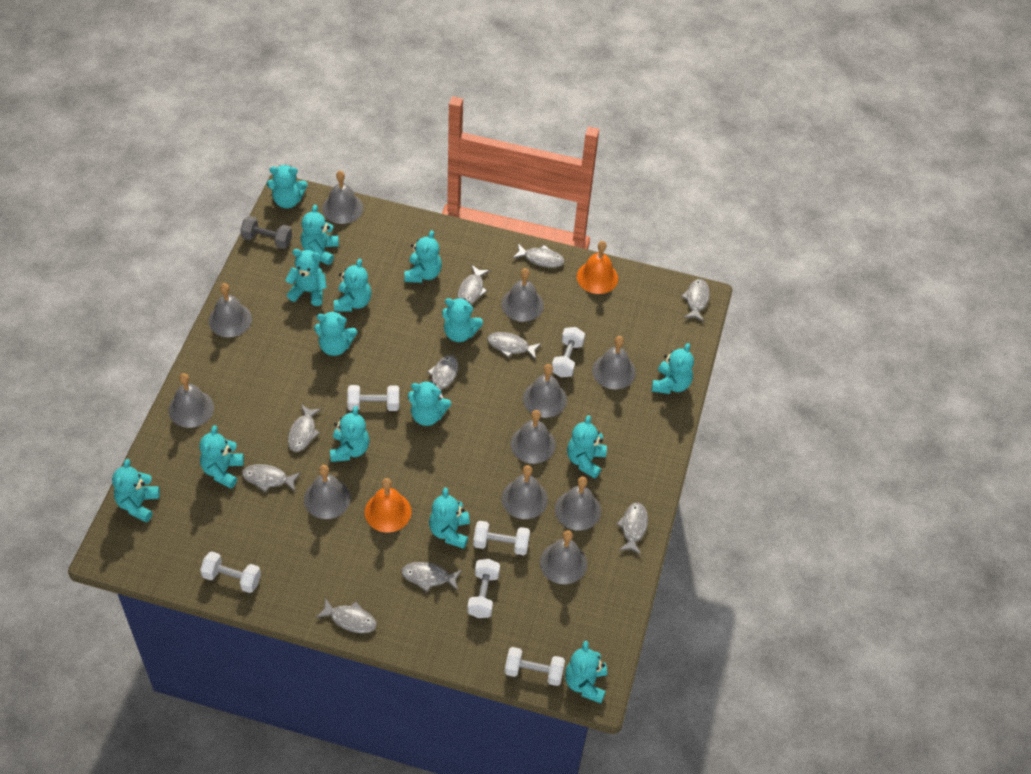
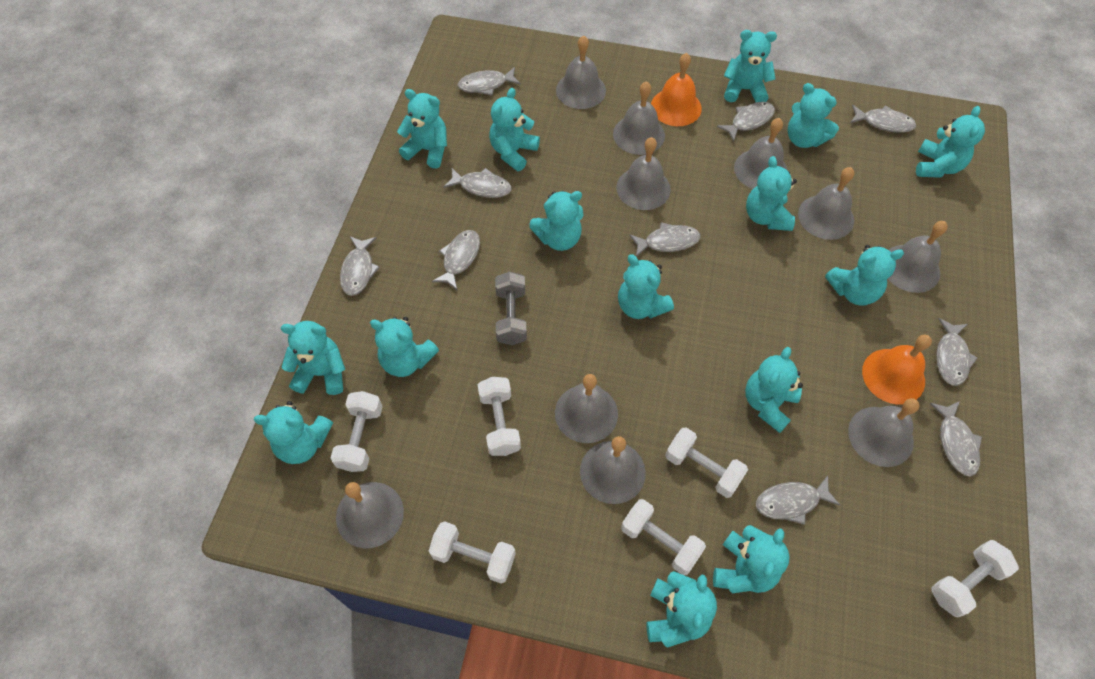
grey bell: 11 -> 10

